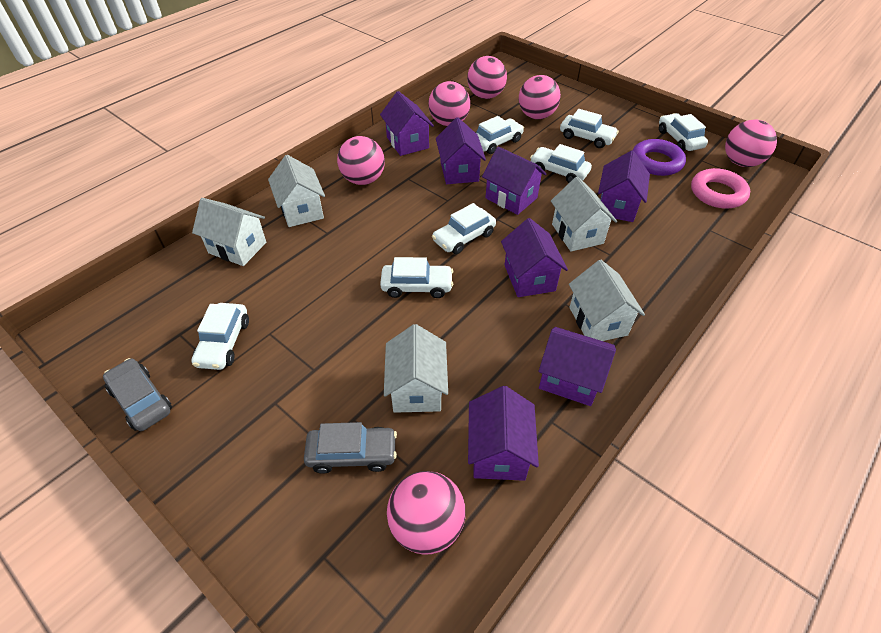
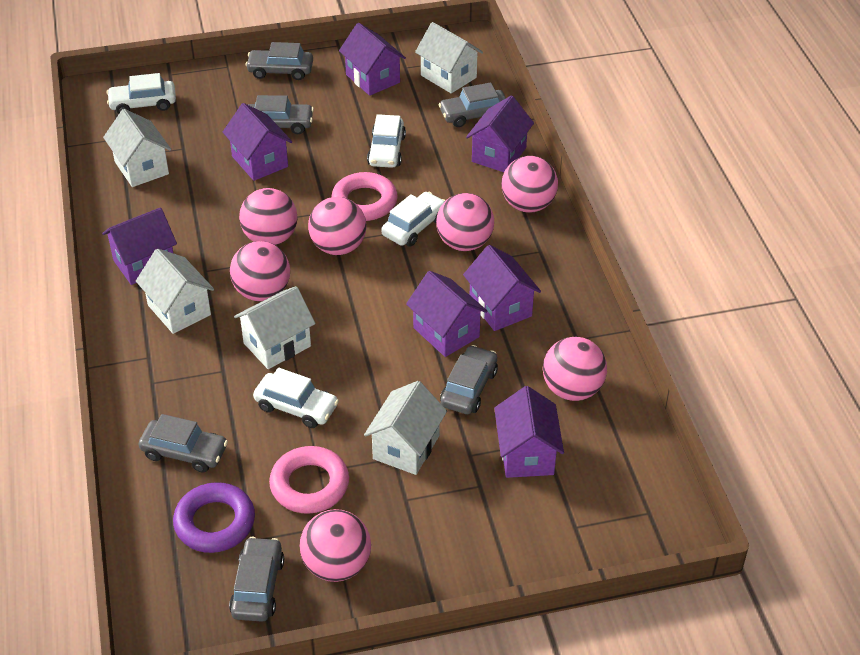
grey car: 2 -> 6
pink ball: 6 -> 7
pink ring: 1 -> 2
white car: 7 -> 4

